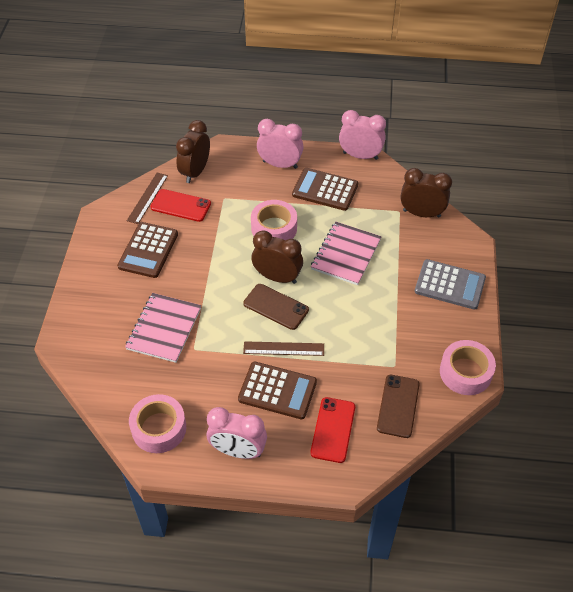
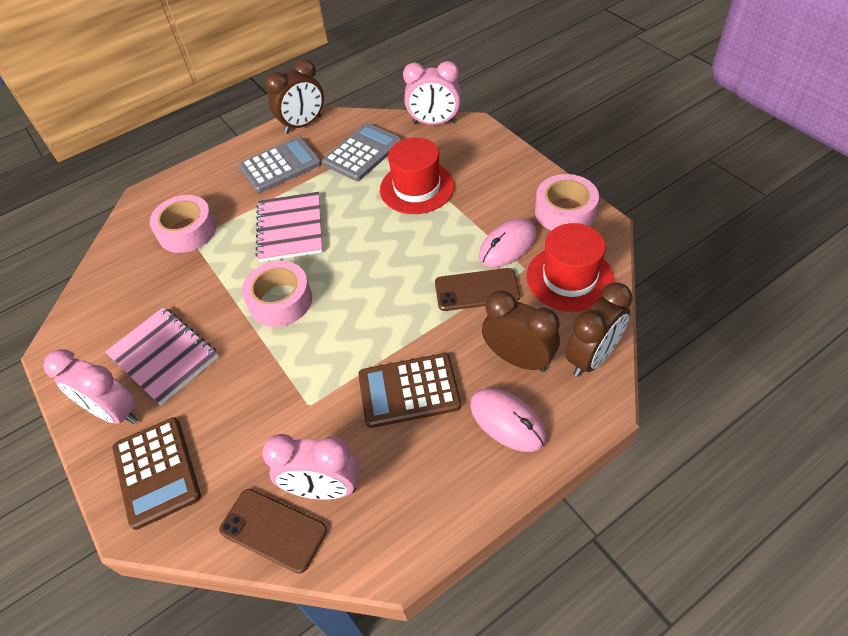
brown calculator: 3 -> 2
brown ruler: 2 -> 0
grey calculator: 1 -> 2
pink mouse: 0 -> 2
red hat: 0 -> 2
red phone: 2 -> 0

